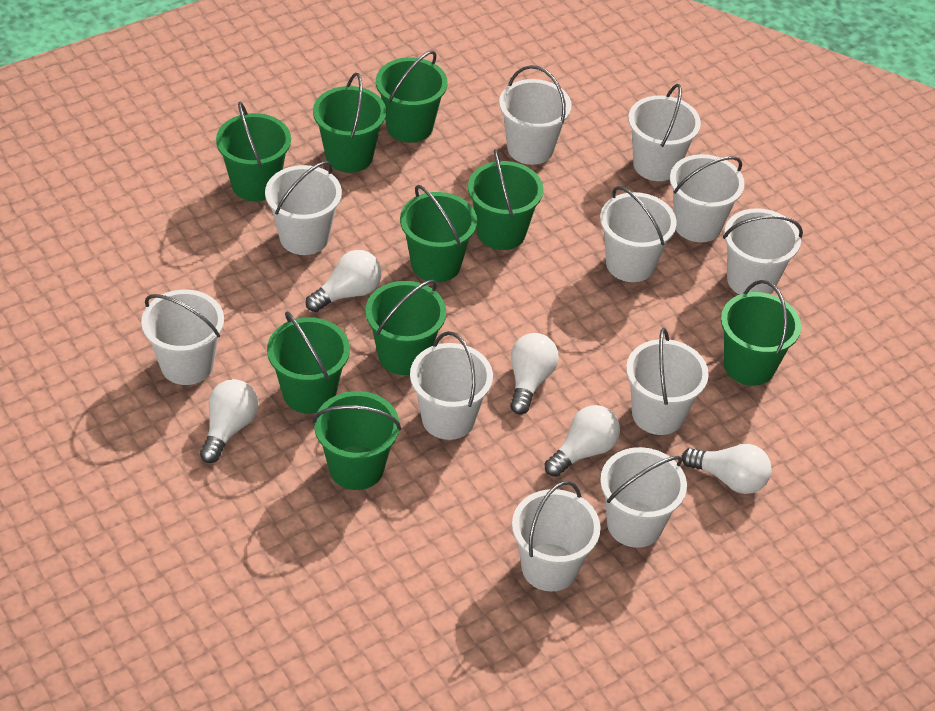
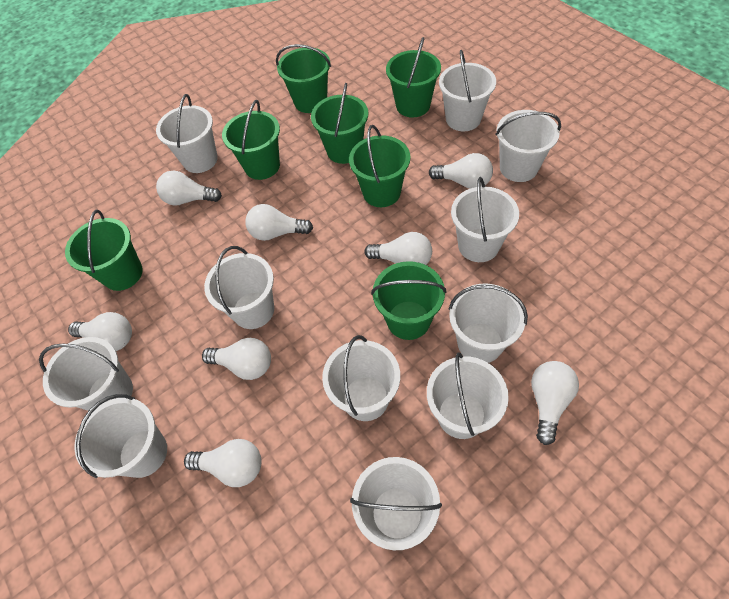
green bucket: 9 -> 7
white light bulb: 5 -> 8

